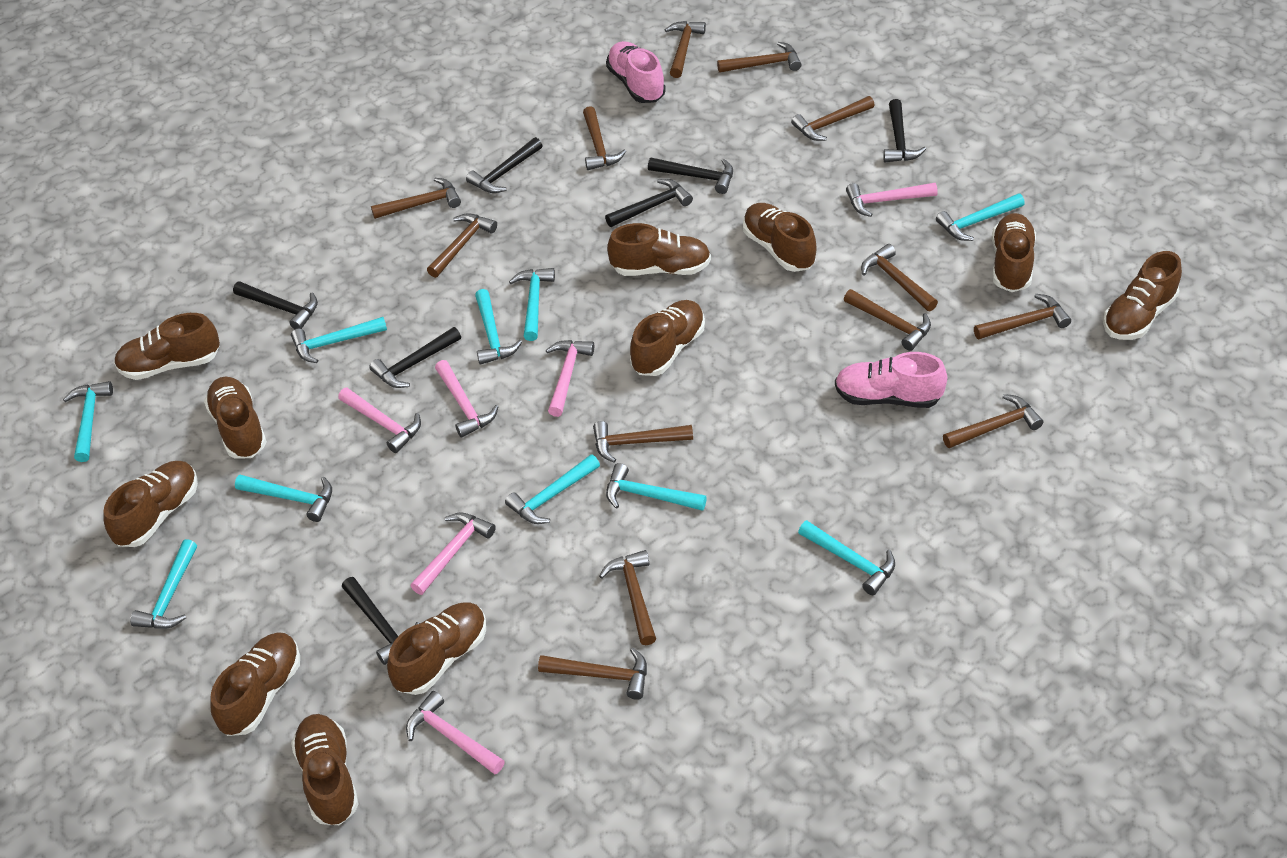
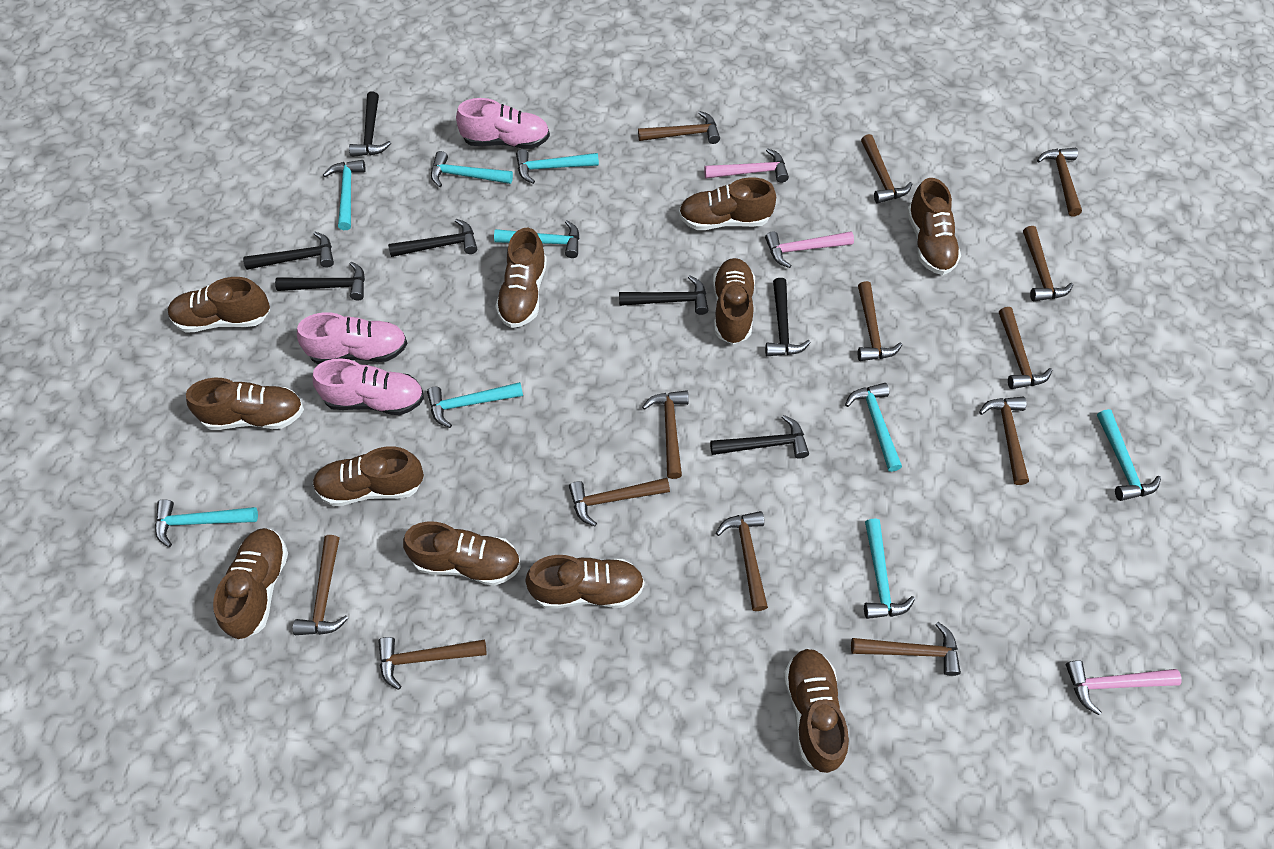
pink hammer: 6 -> 3
pink shoe: 2 -> 3
turquoise hammer: 10 -> 9

